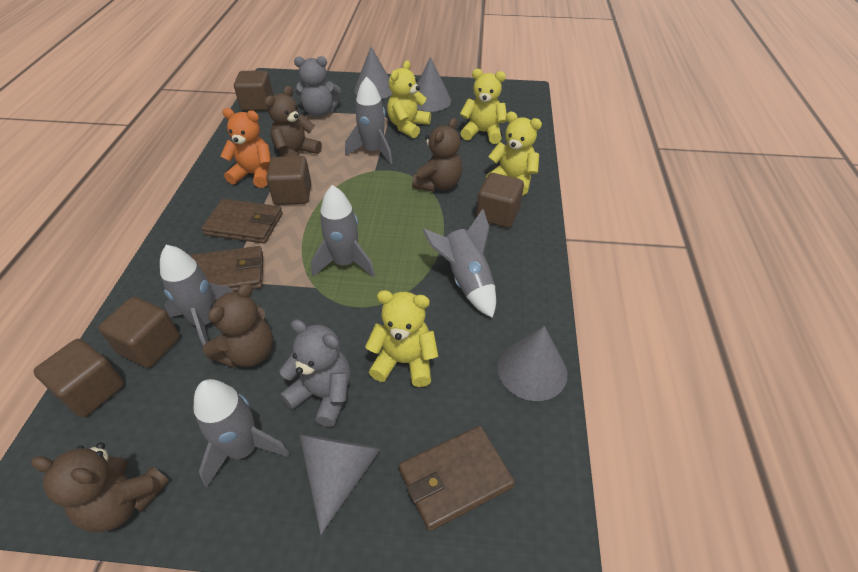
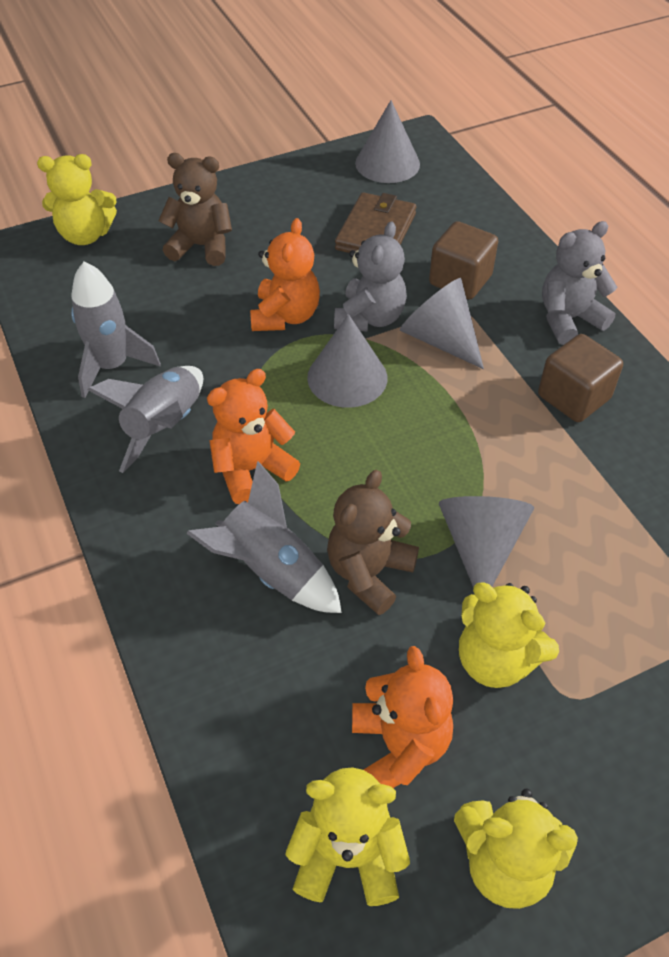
brown cube: 5 -> 2
brown teddy bear: 4 -> 2
brown wallet: 3 -> 1
grey rocket: 5 -> 3
orange teddy bear: 1 -> 3

